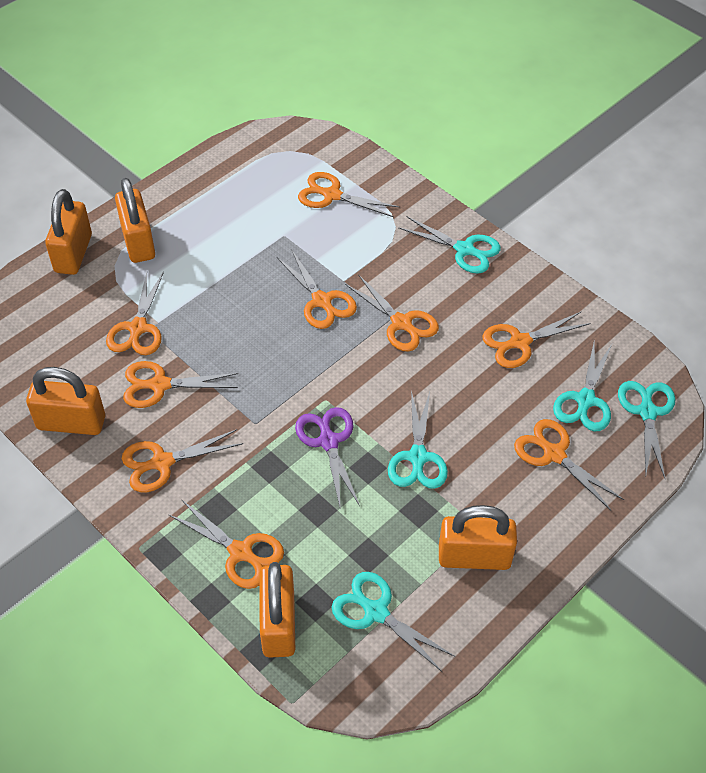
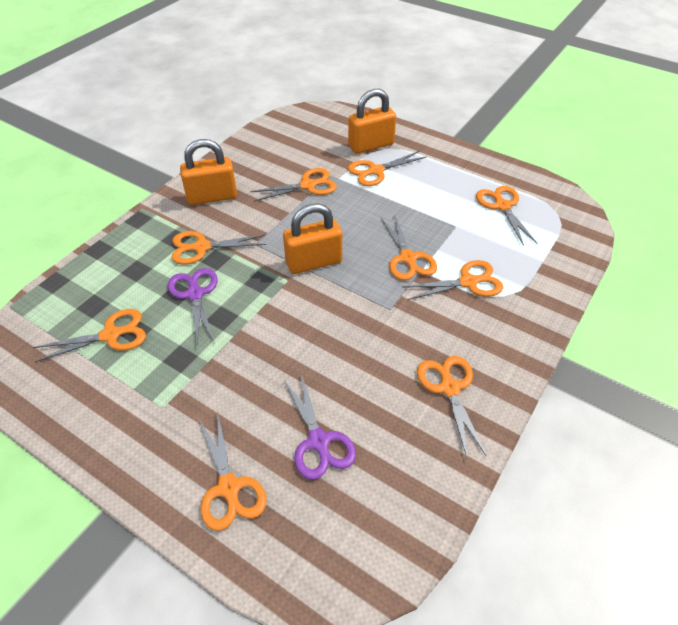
orange padlock: 5 -> 3
purple scissors: 1 -> 2
turquoise scissors: 5 -> 0

